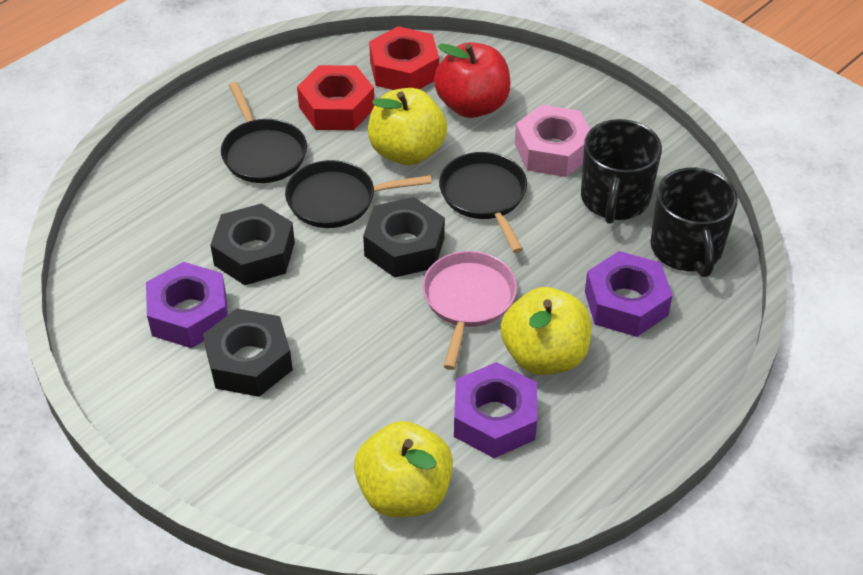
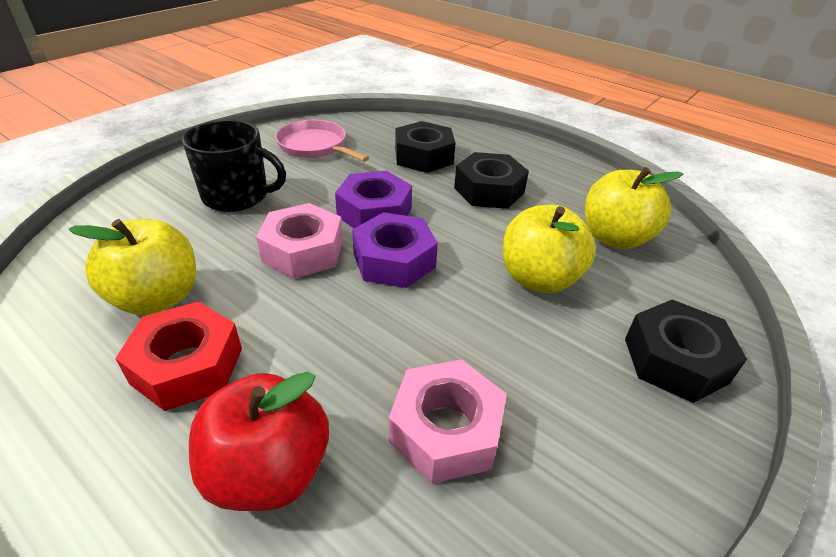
black mug: 2 -> 1
black pan: 3 -> 0
pink nut: 1 -> 2
purple nut: 3 -> 2
red nut: 2 -> 1

